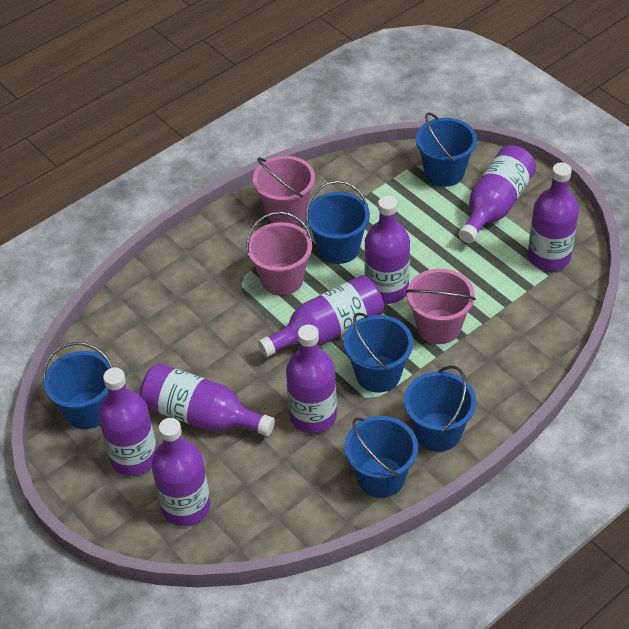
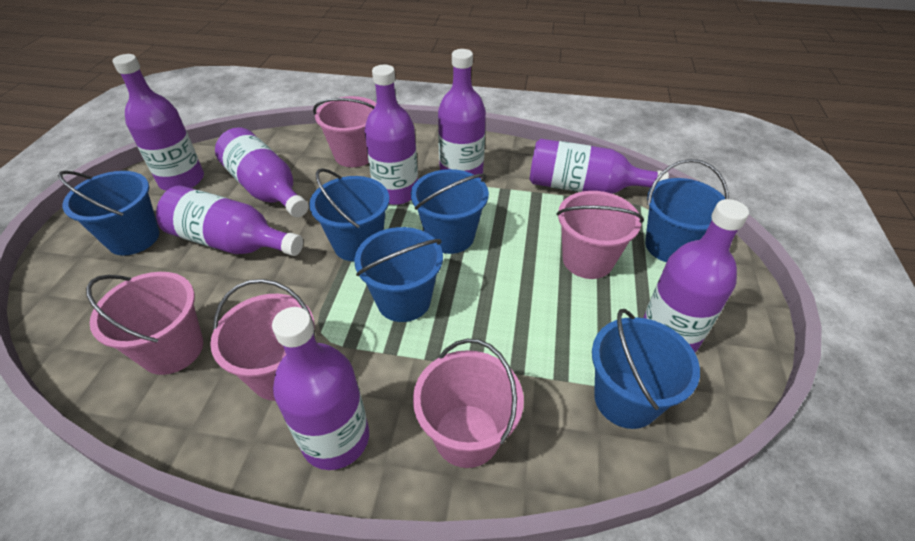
pink bucket: 3 -> 5

